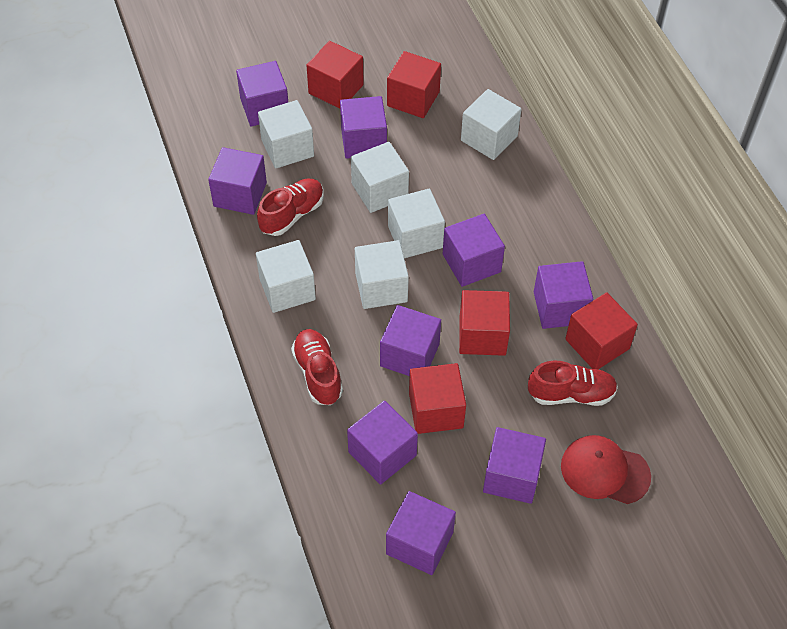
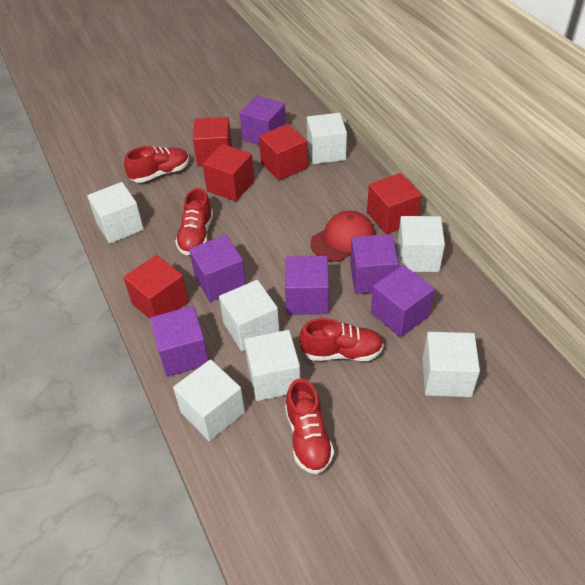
purple cube: 9 -> 6
red shoe: 3 -> 4
white cube: 6 -> 7

